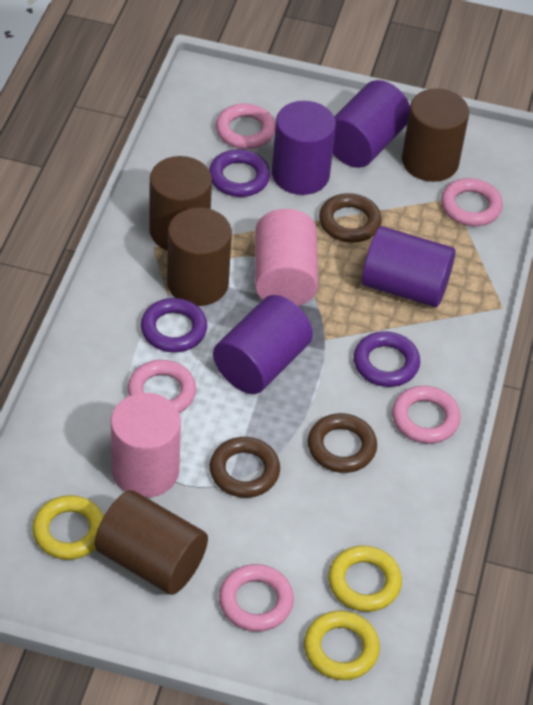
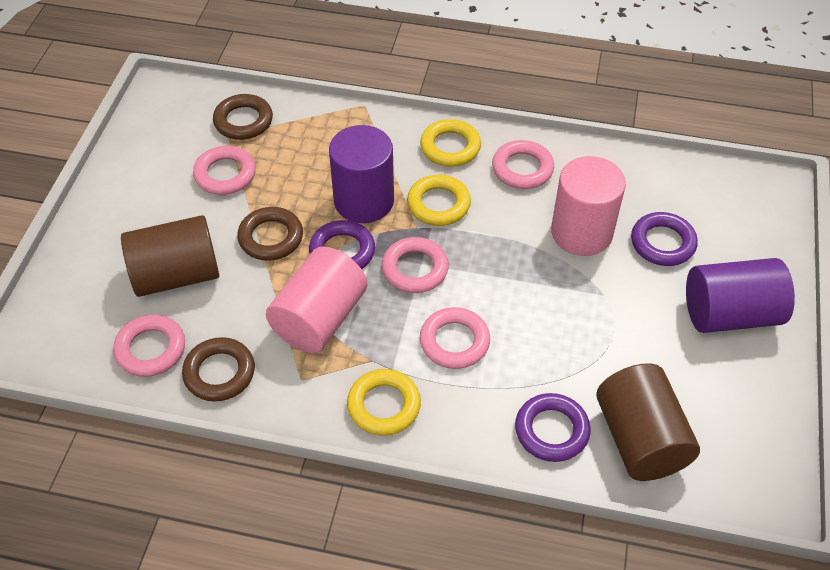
brown cylinder: 4 -> 2
purple cylinder: 4 -> 2

